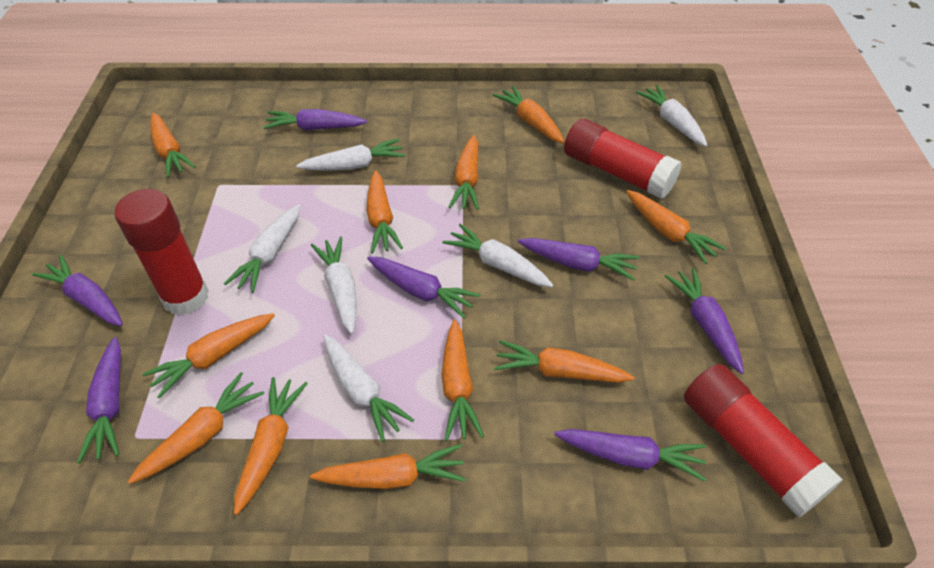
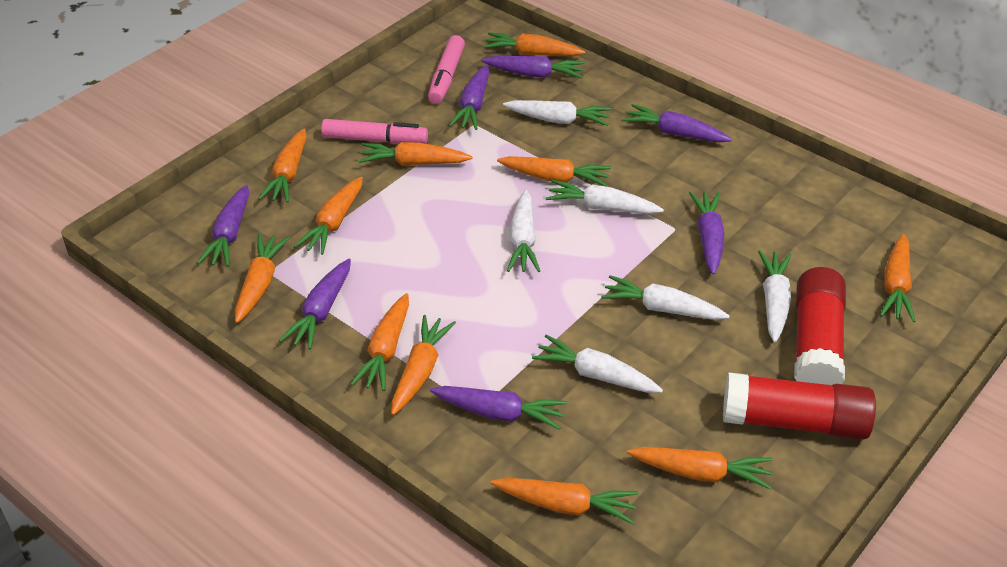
pink marker: 0 -> 2
red glue stick: 3 -> 2

